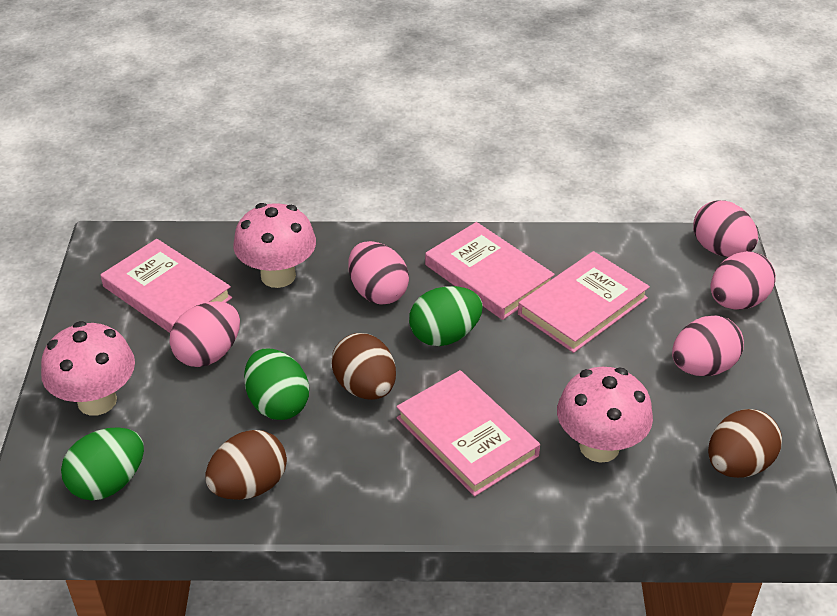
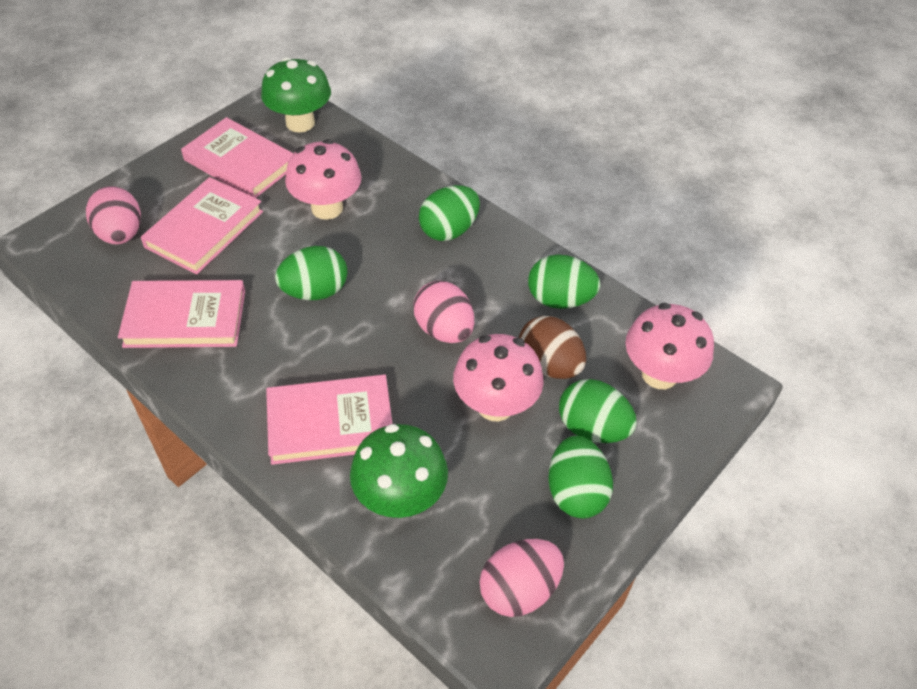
brown egg: 3 -> 1
green egg: 3 -> 5
green mushroom: 0 -> 2
pink egg: 5 -> 3

